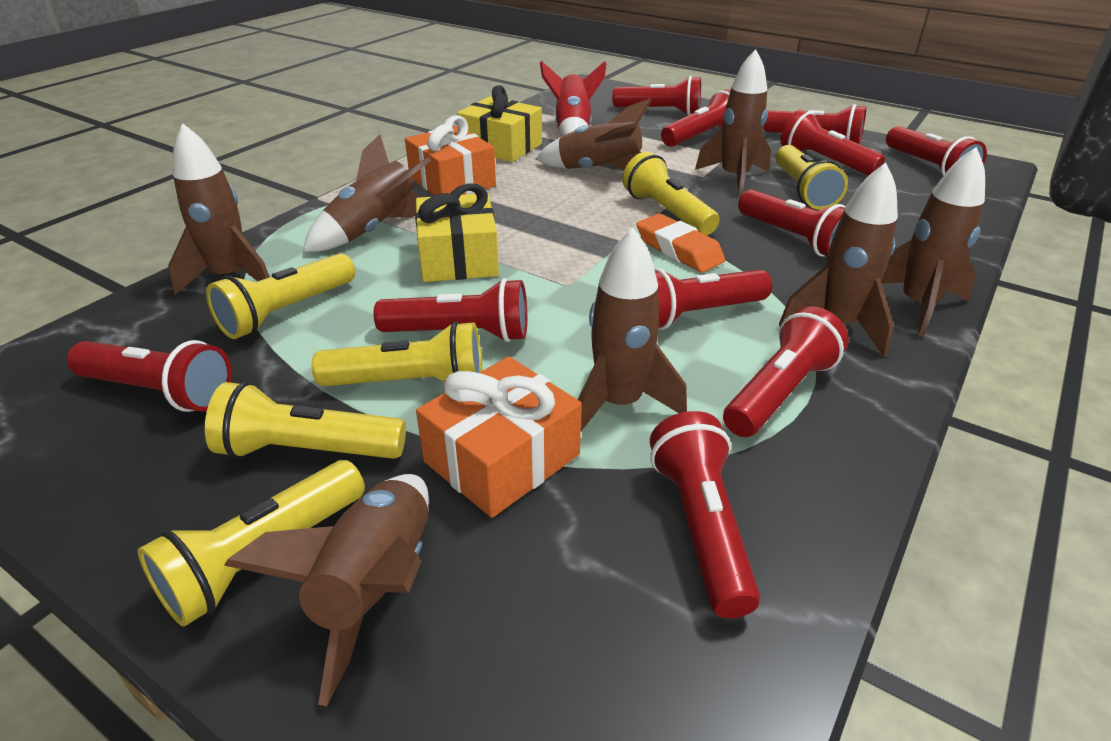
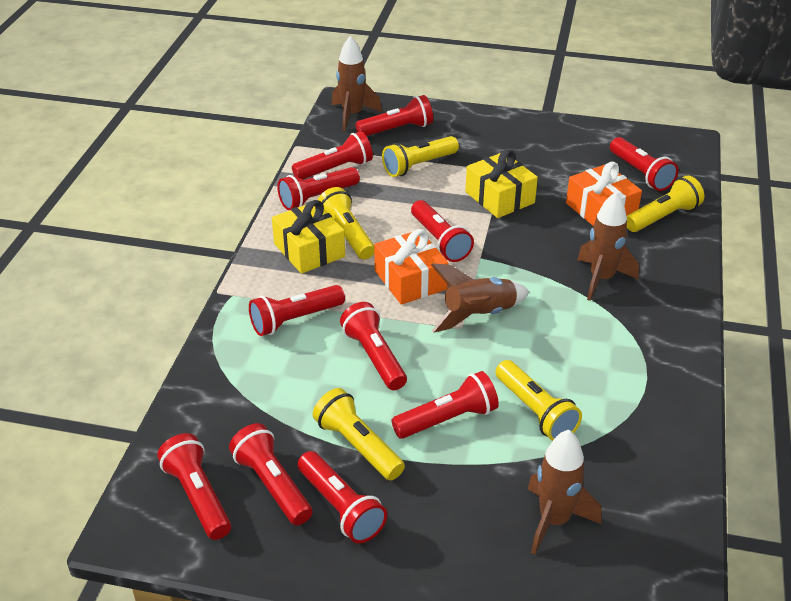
brown rocket: 8 -> 4
orange eraser: 1 -> 0
red rocket: 1 -> 0
yellow flashlight: 6 -> 5

